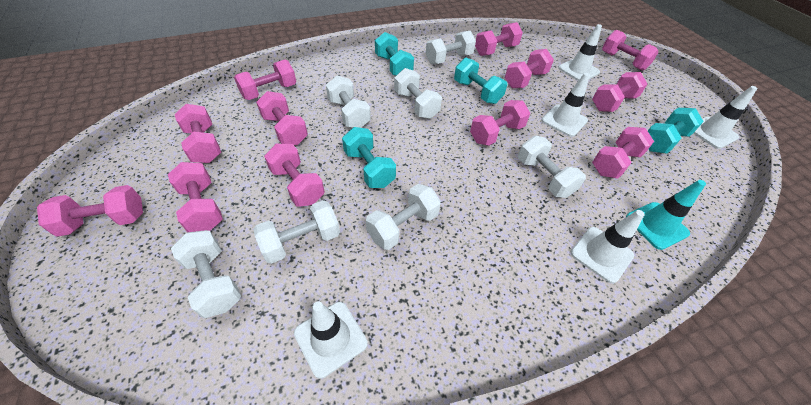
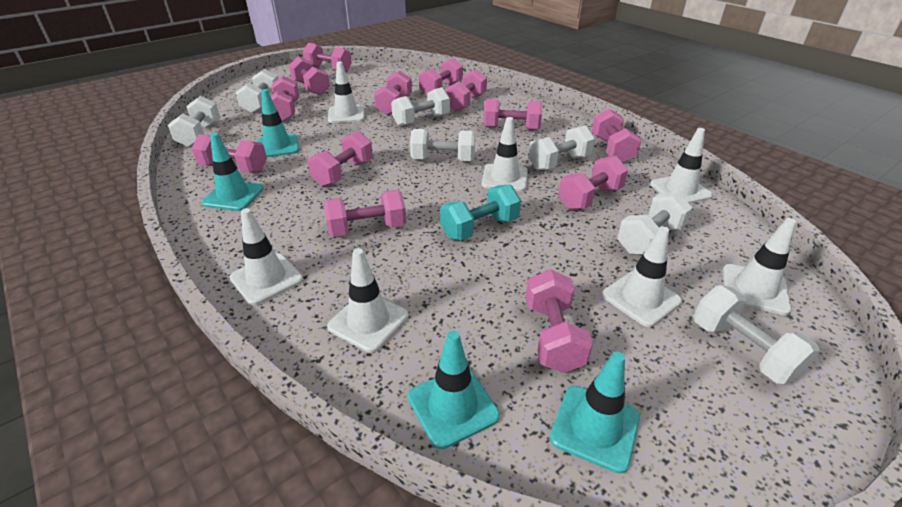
pink dumbbell: 12 -> 13
turquoise dumbbell: 4 -> 1
turquoise traffic cone: 1 -> 4
white traffic cone: 5 -> 7

